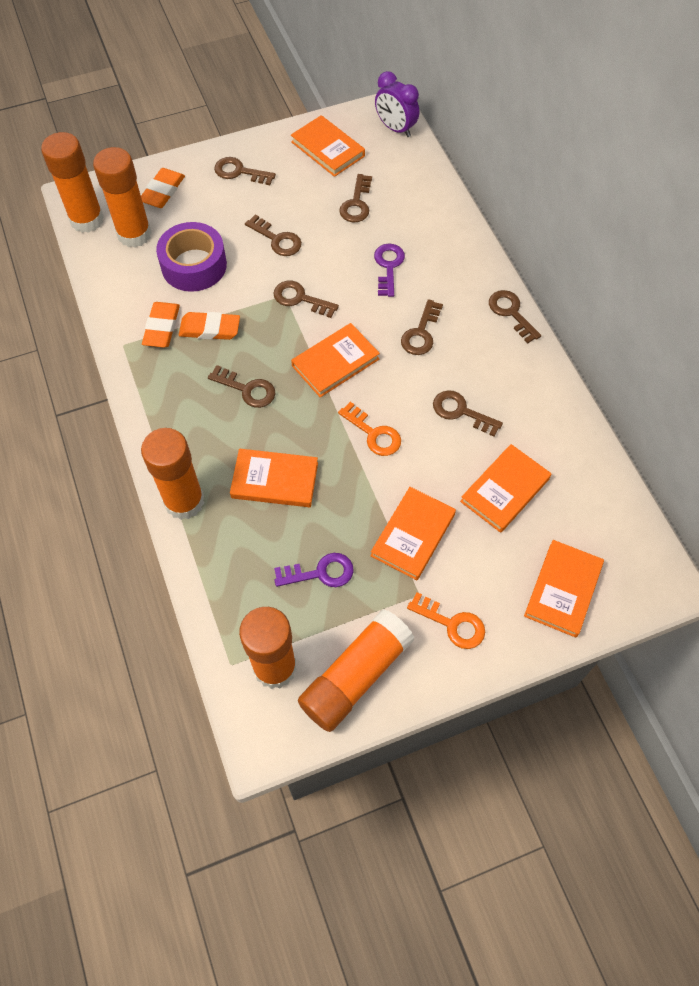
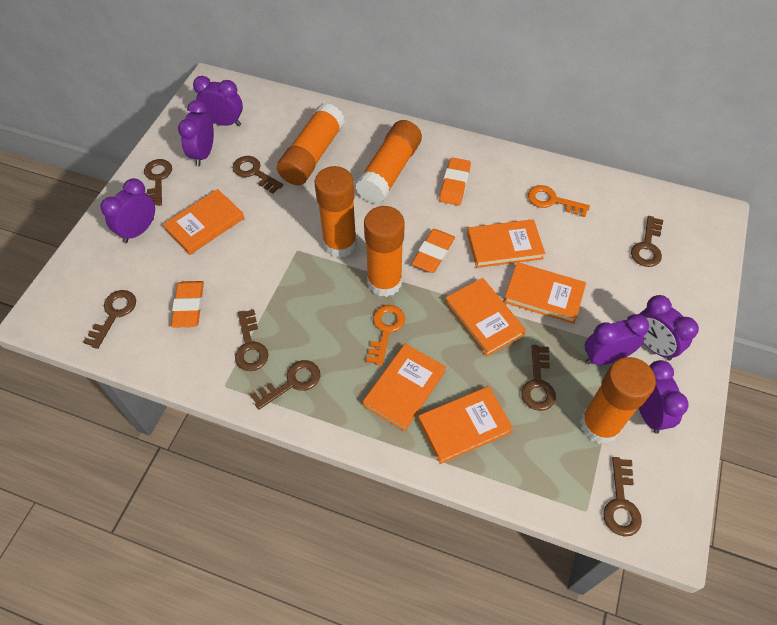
purple clock: 1 -> 6
purple key: 2 -> 0
purple tape: 1 -> 0

